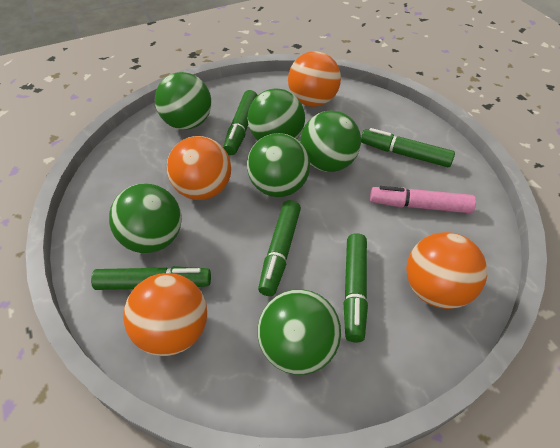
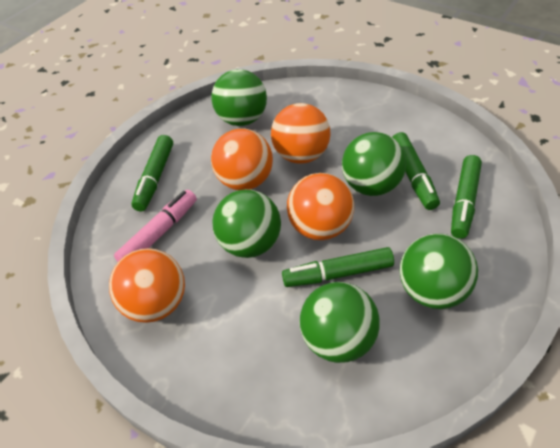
green ball: 6 -> 5
green marker: 5 -> 4

